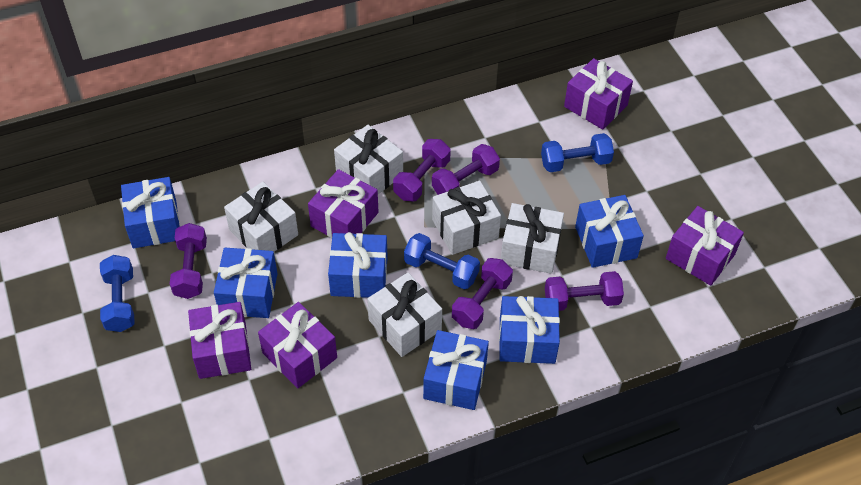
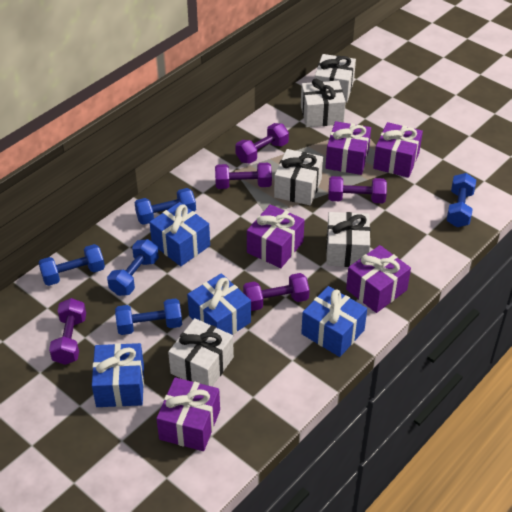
blue dumbbell: 3 -> 5
blue gift: 6 -> 4

